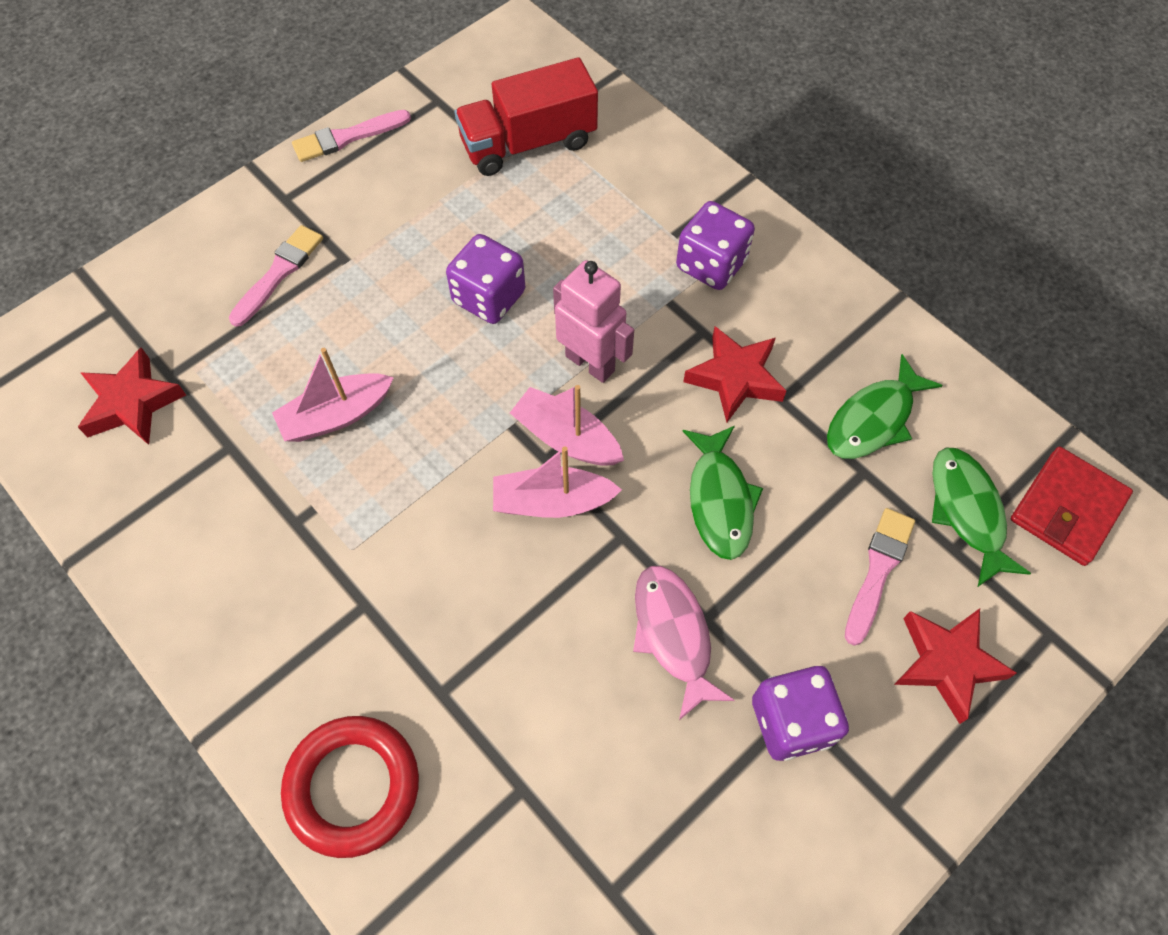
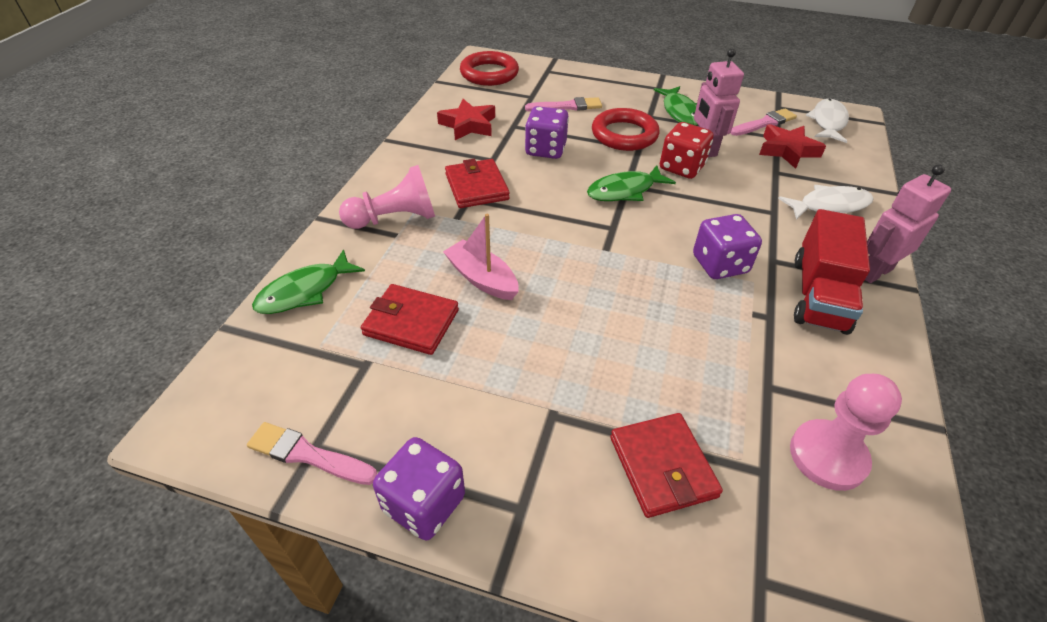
pink boat: 3 -> 1
pink fish: 1 -> 0
pink pawn: 0 -> 2
pink robot: 1 -> 2
red dice: 0 -> 1
red ring: 1 -> 2
red star: 3 -> 2
red wallet: 1 -> 3
white fish: 0 -> 2

